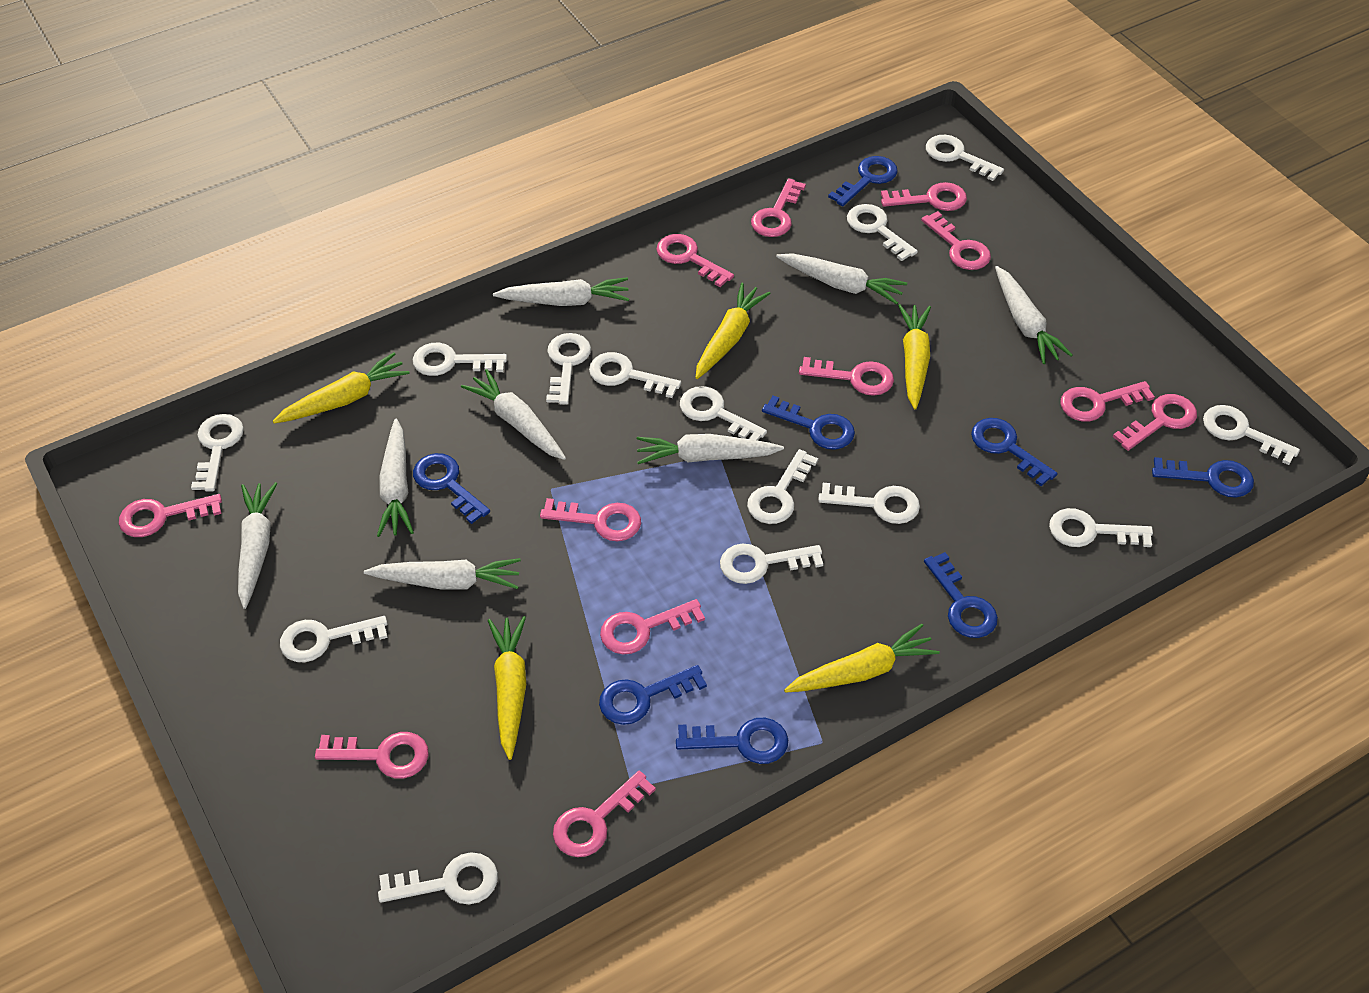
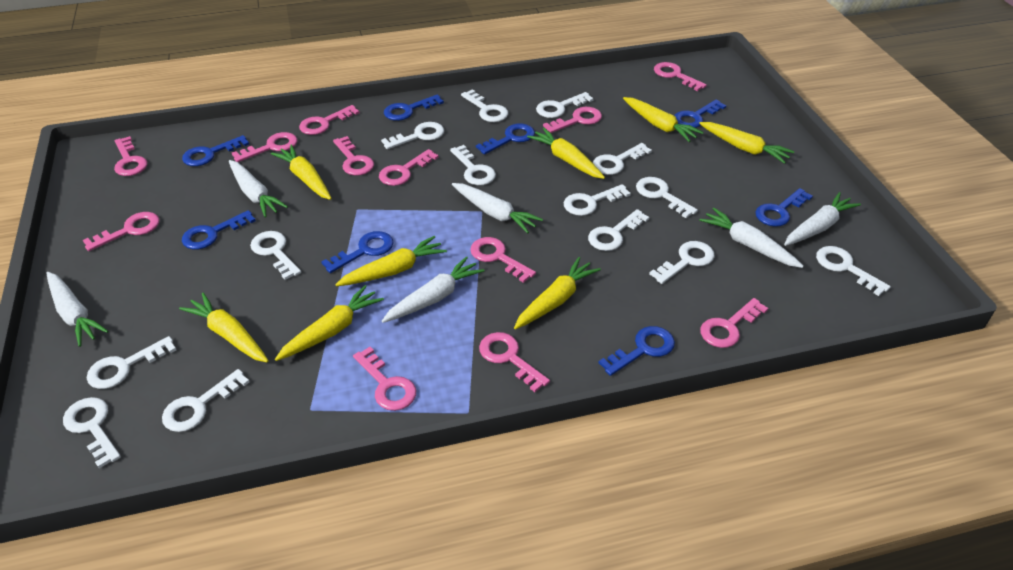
white carrot: 8 -> 6
yellow carrot: 5 -> 8

